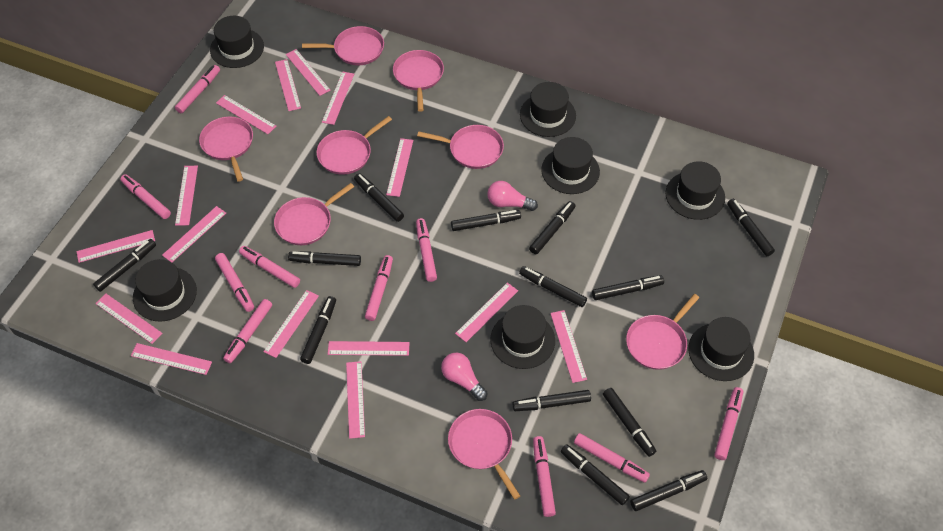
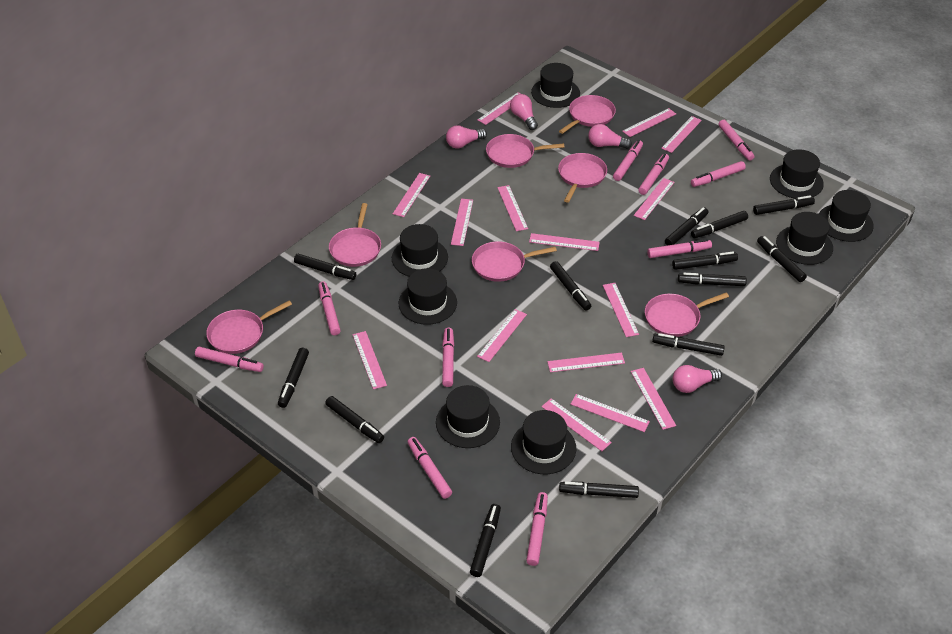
black hat: 7 -> 8
pink light bulb: 2 -> 4
pink pan: 8 -> 7

